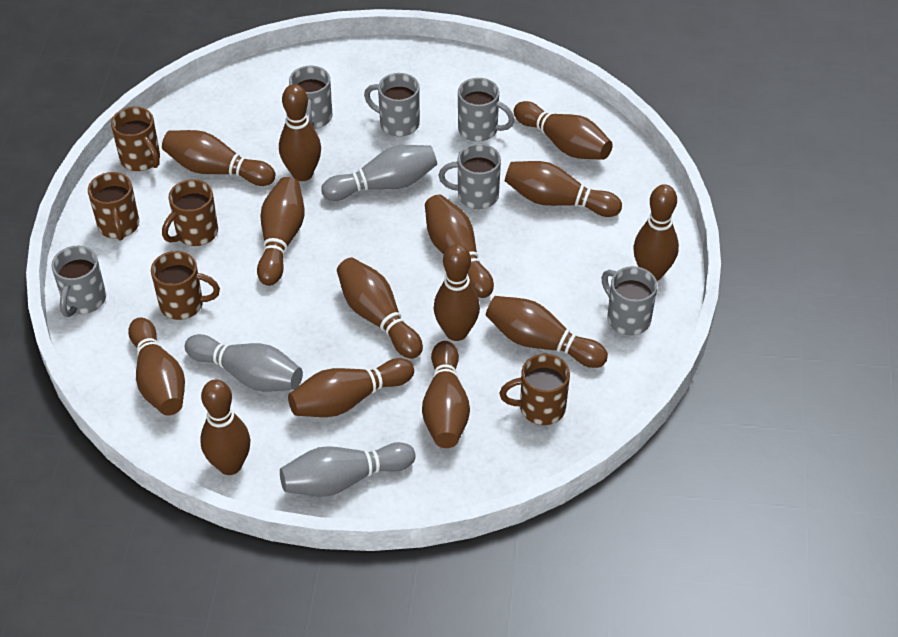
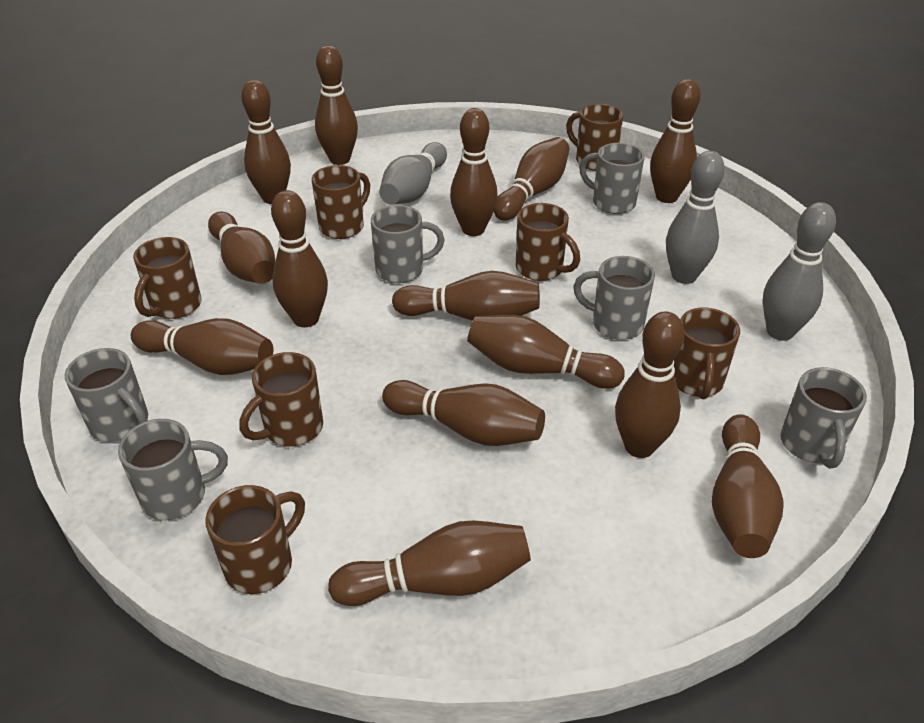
brown mug: 5 -> 7

